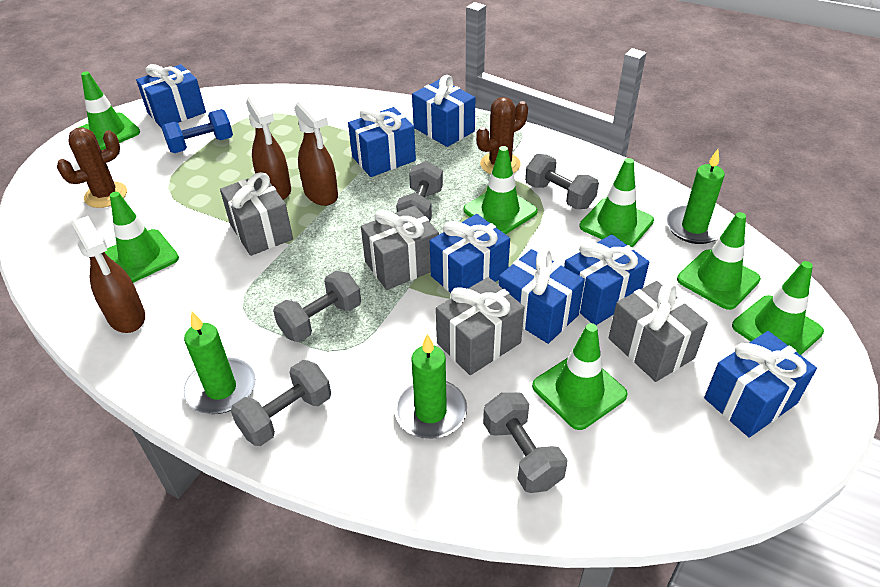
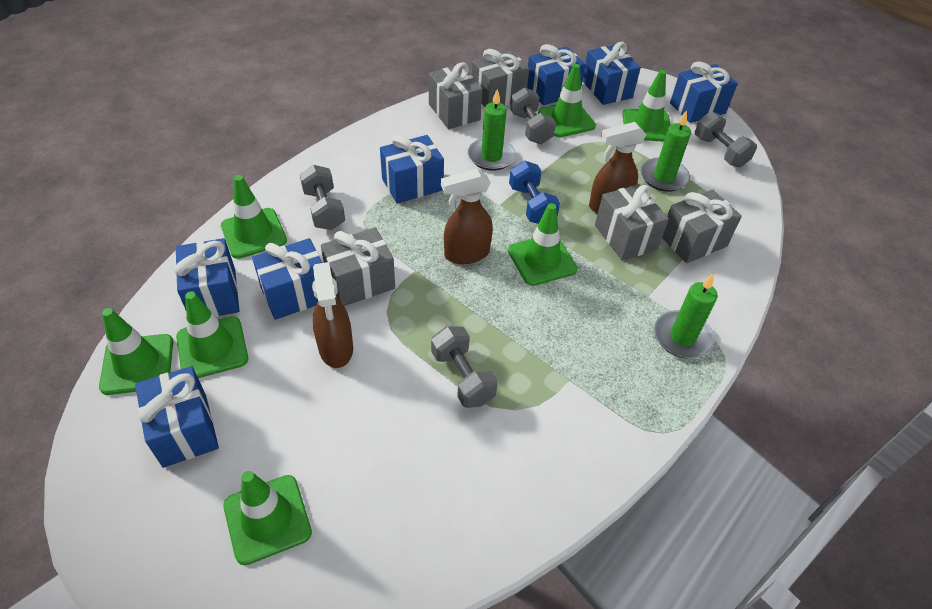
brown cactus: 2 -> 0
grey dumbbell: 5 -> 4
grey gift: 4 -> 5

